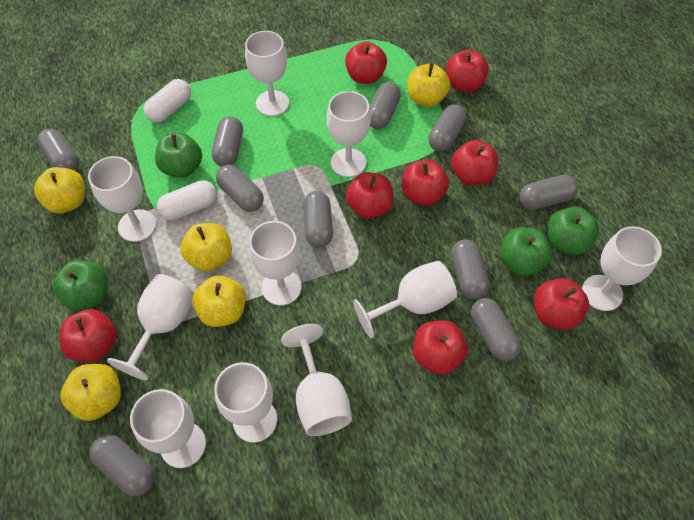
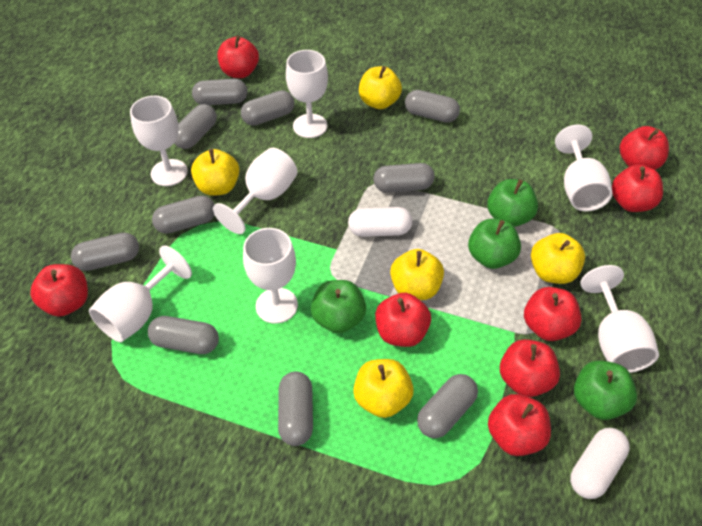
white goblet: 10 -> 7

